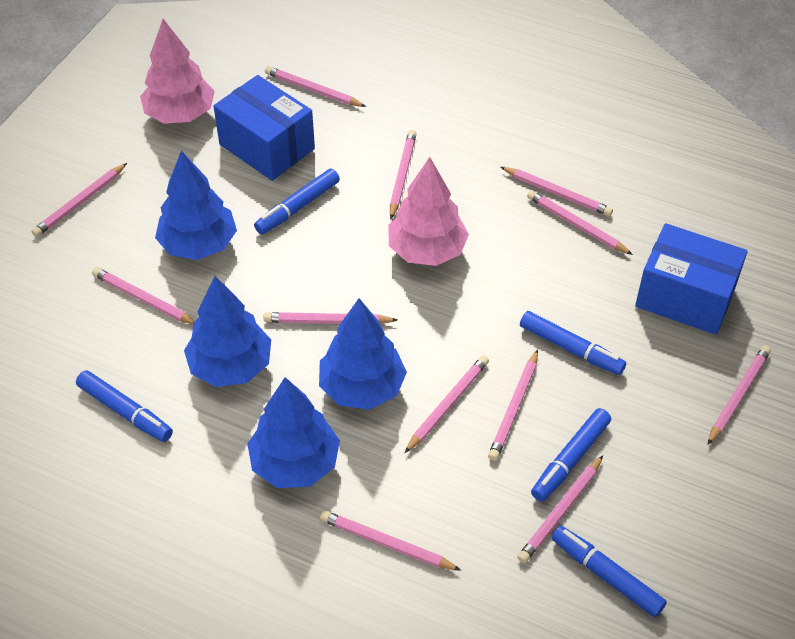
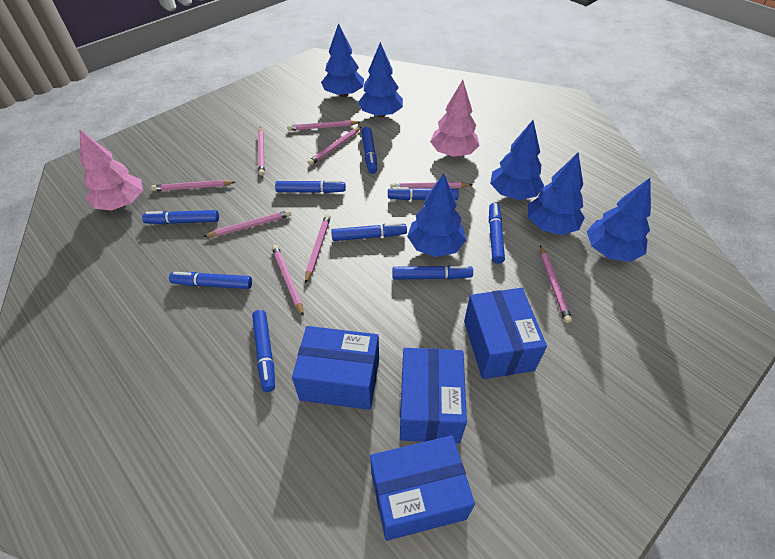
blue box: 2 -> 4
blue marker: 5 -> 9
blue tree: 4 -> 6
pink pencil: 12 -> 9

